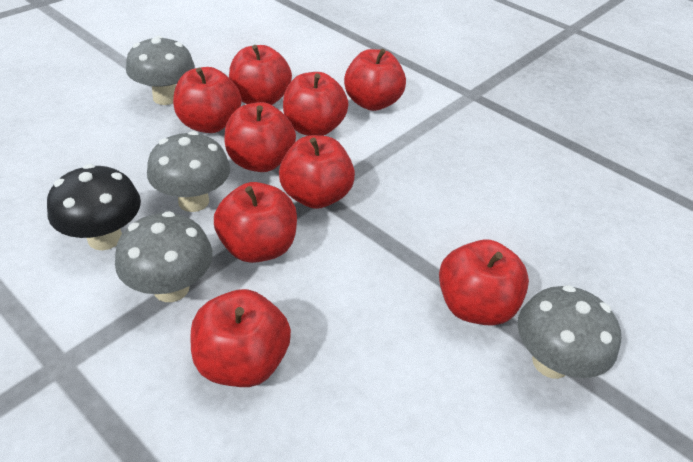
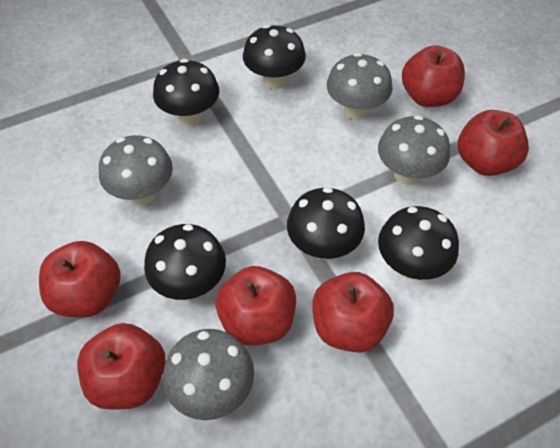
black mushroom: 1 -> 5
red apple: 9 -> 6

